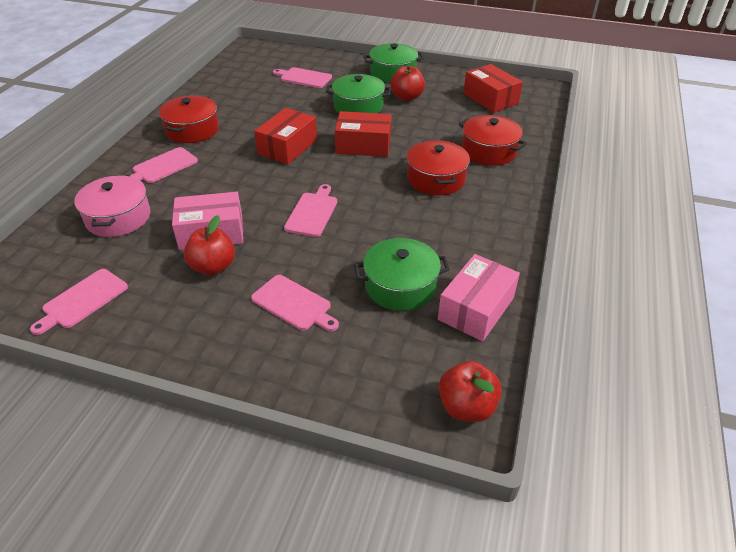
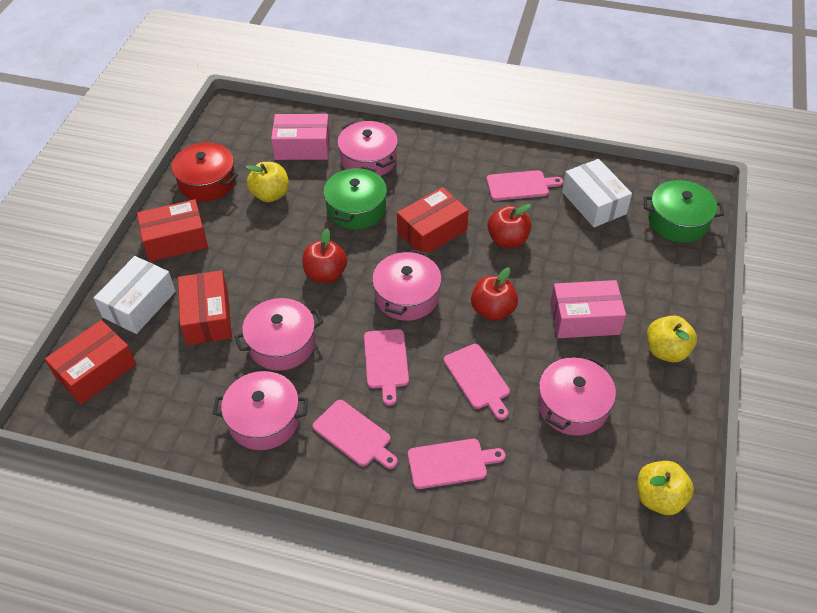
green pot: 3 -> 2
pink pot: 1 -> 5
red box: 3 -> 4
red pot: 3 -> 1
white box: 0 -> 2
yellow apple: 0 -> 3

